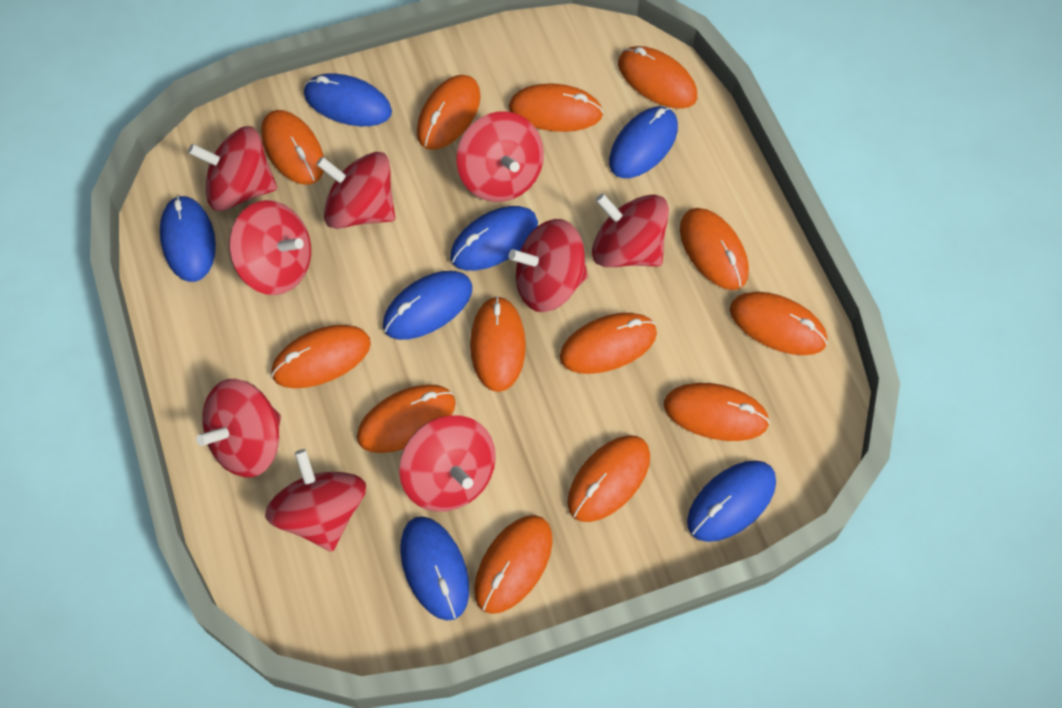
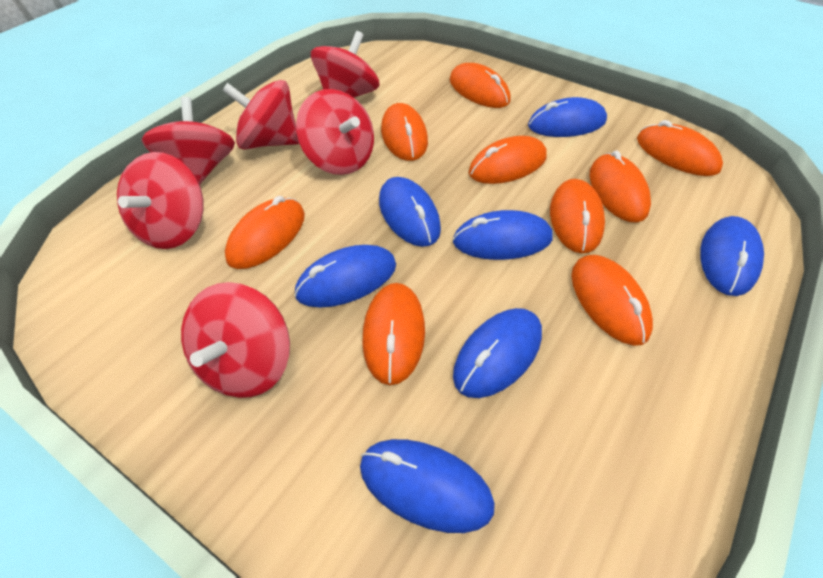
orange mouse: 13 -> 9
red spinning top: 9 -> 6

